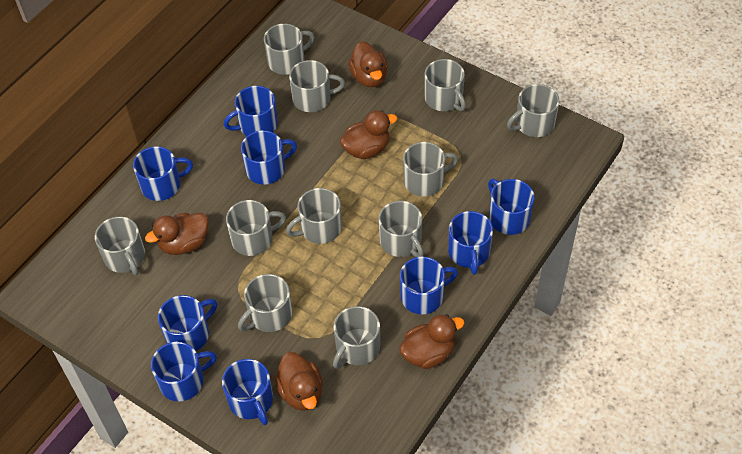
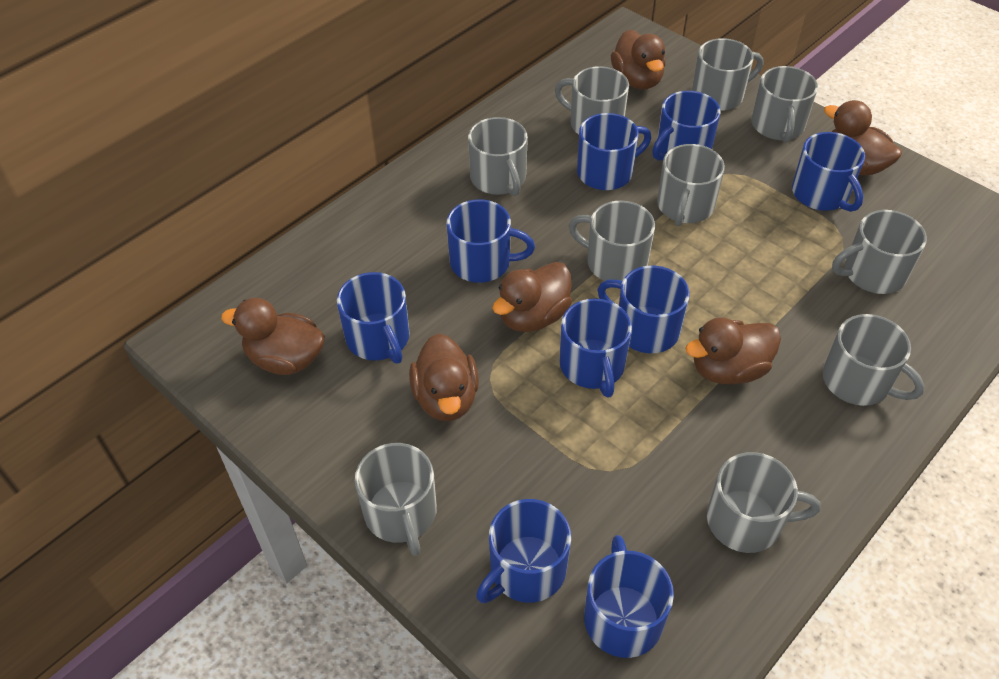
brown duck: 5 -> 6
grey mug: 11 -> 10

